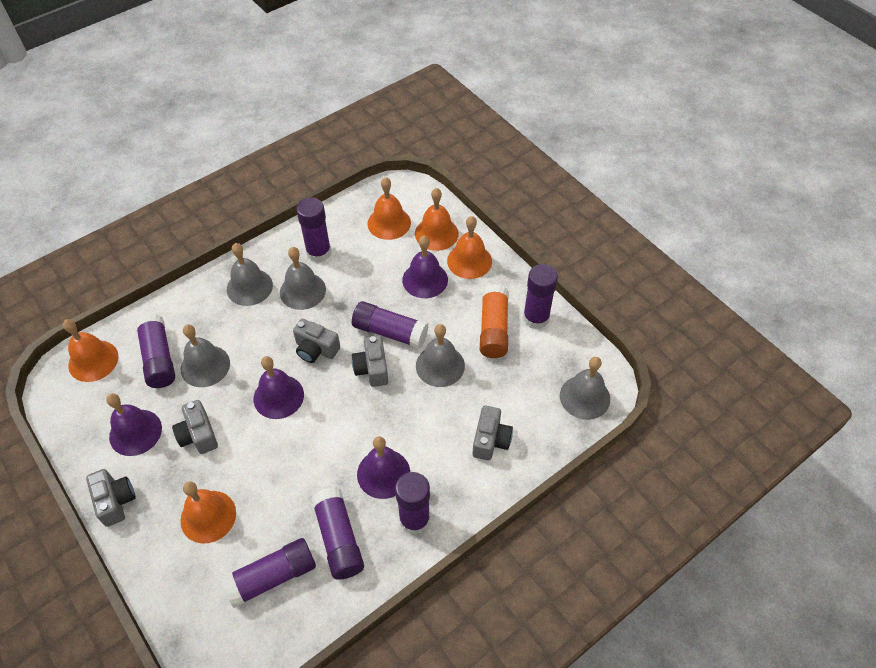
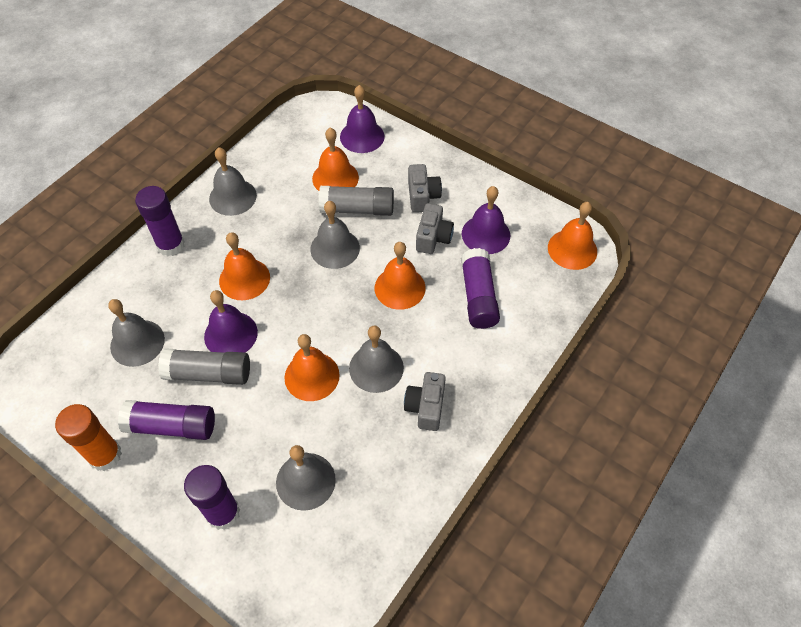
grey camera: 5 -> 3
grey glue stick: 0 -> 2
purple bell: 4 -> 3
purple glue stick: 7 -> 4

